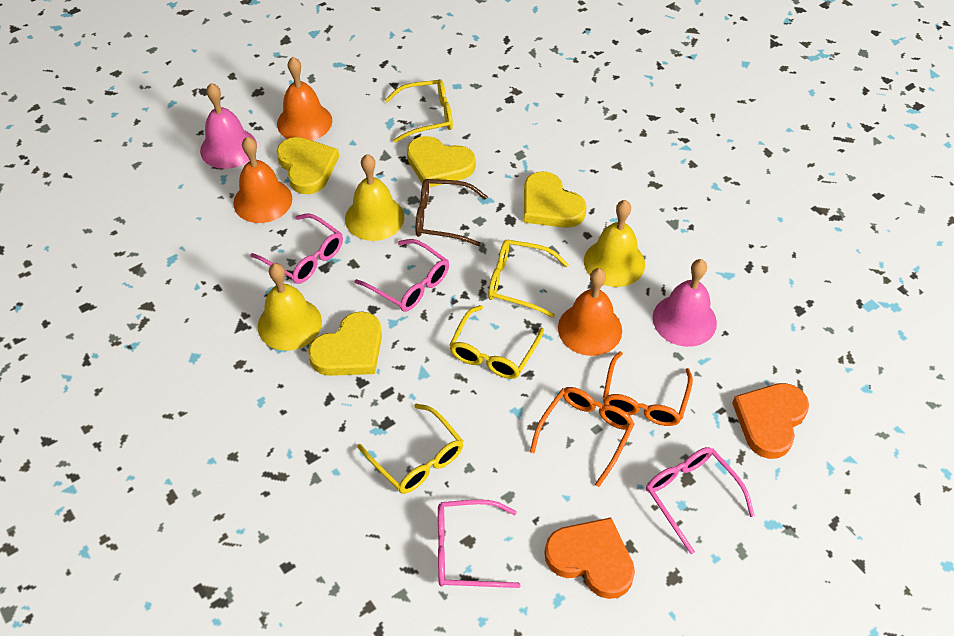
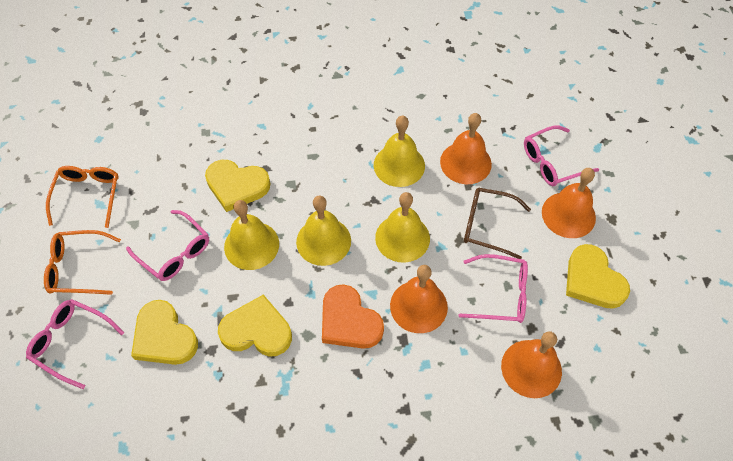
orange bell: 3 -> 4
orange heart: 2 -> 1
pink bell: 2 -> 0
yellow bell: 3 -> 4
yellow glasses: 4 -> 0

